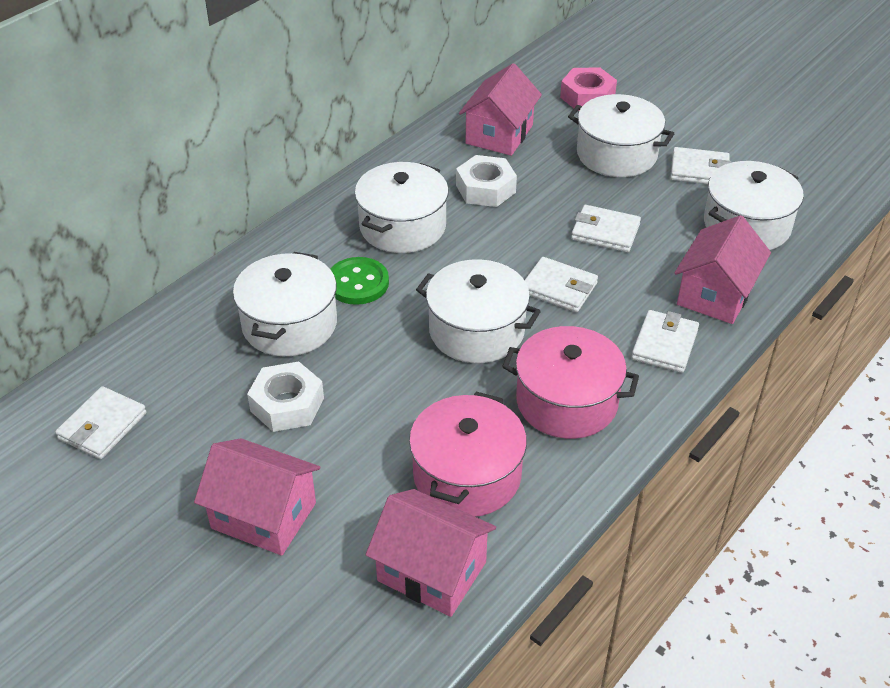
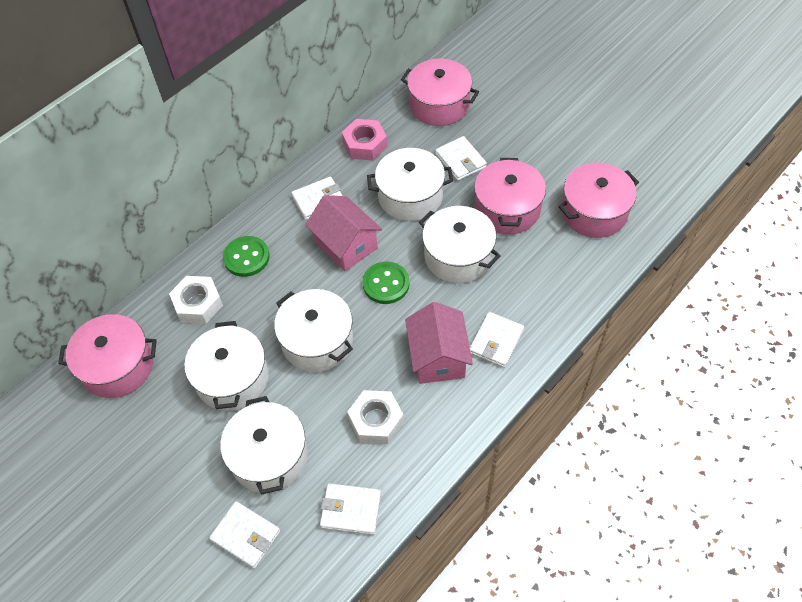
green button: 1 -> 2
pink house: 4 -> 2
pink pot: 2 -> 4

